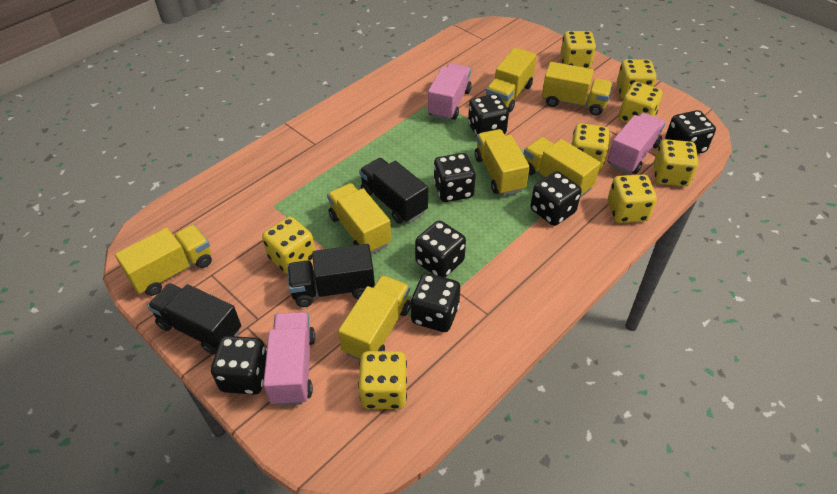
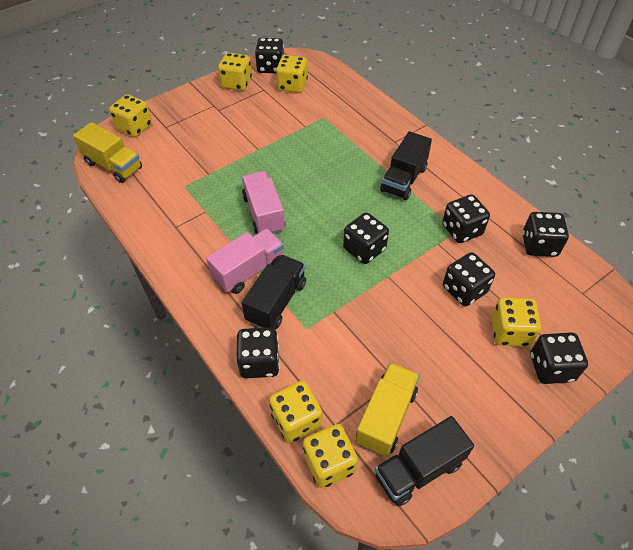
pink truck: 3 -> 2
yellow dice: 8 -> 6
yellow truck: 7 -> 2

